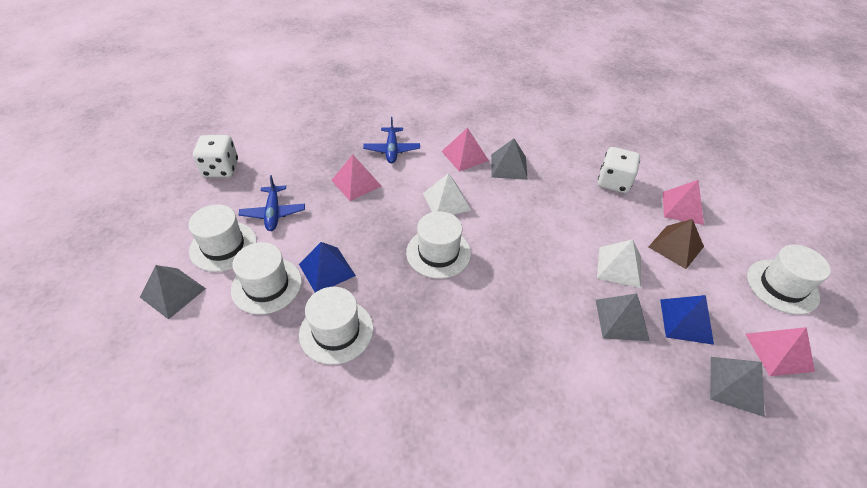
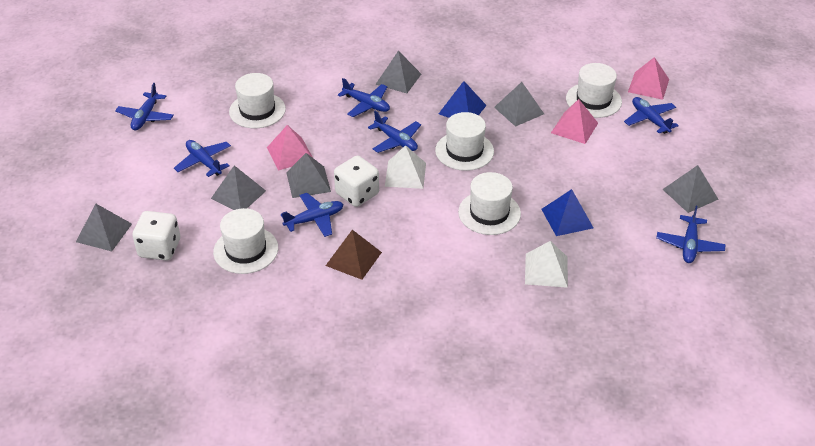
blue plane: 2 -> 7
grey pyramid: 4 -> 6
pink pyramid: 4 -> 3

